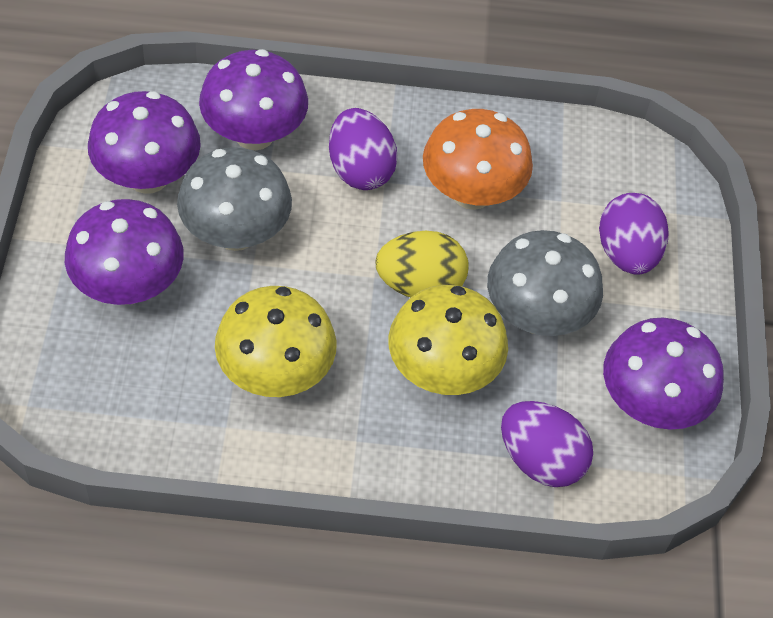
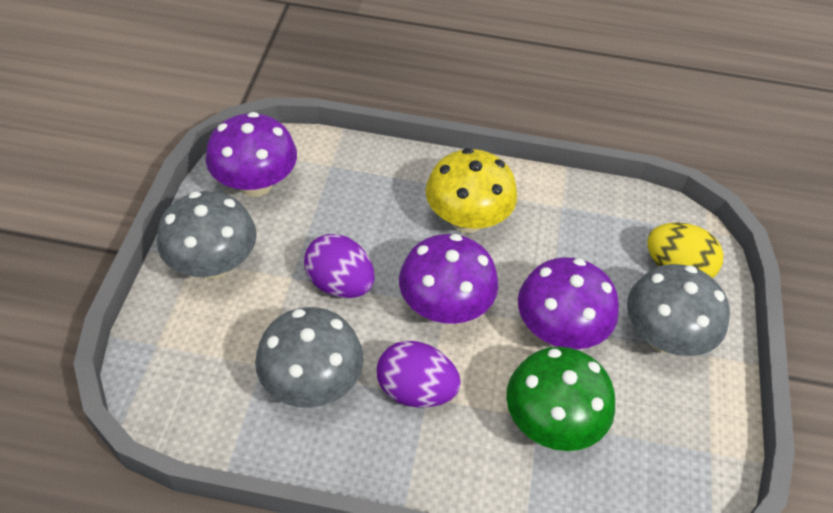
green mushroom: 0 -> 1
grey mushroom: 2 -> 3
orange mushroom: 1 -> 0
purple egg: 3 -> 2
purple mushroom: 4 -> 3
yellow mushroom: 2 -> 1

